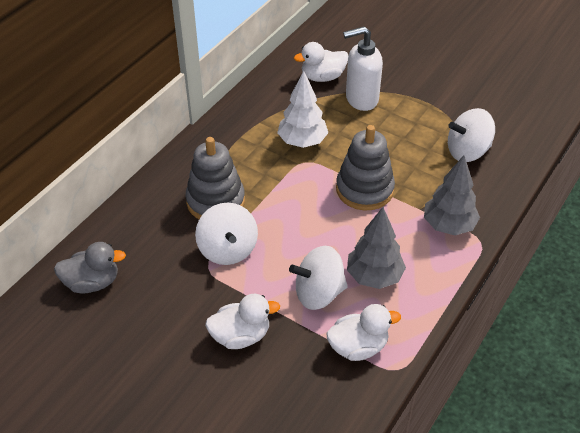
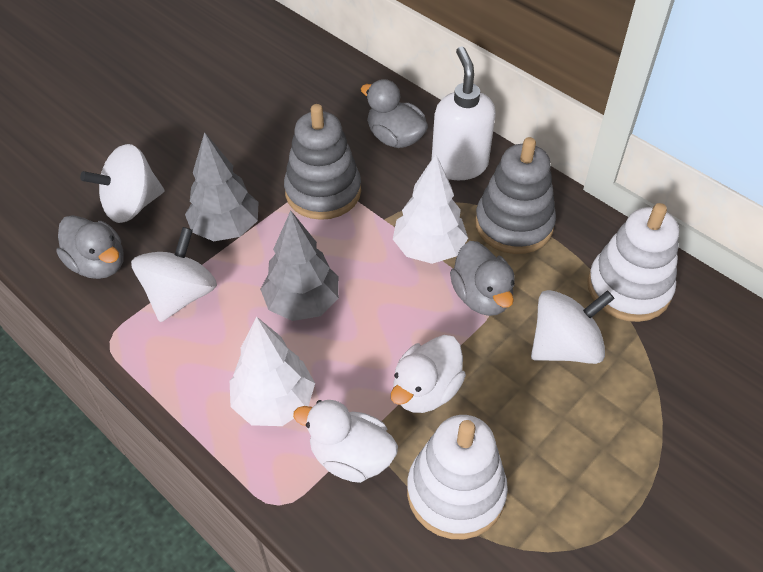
grey duck: 1 -> 3
white duck: 3 -> 2
white stacking toy: 0 -> 2
white tree: 1 -> 2

